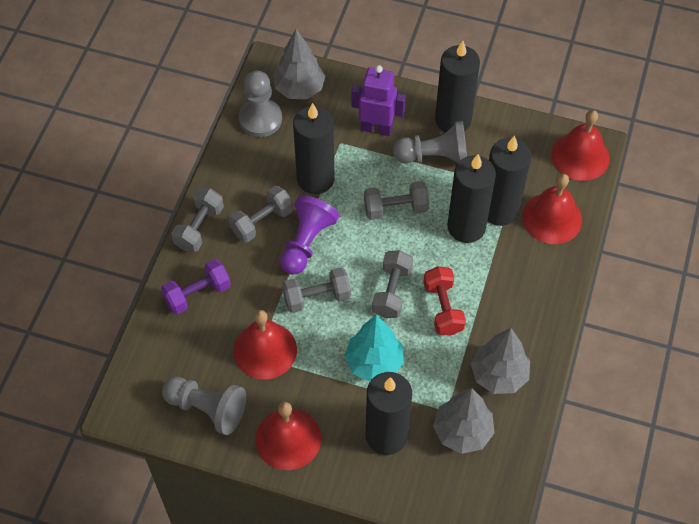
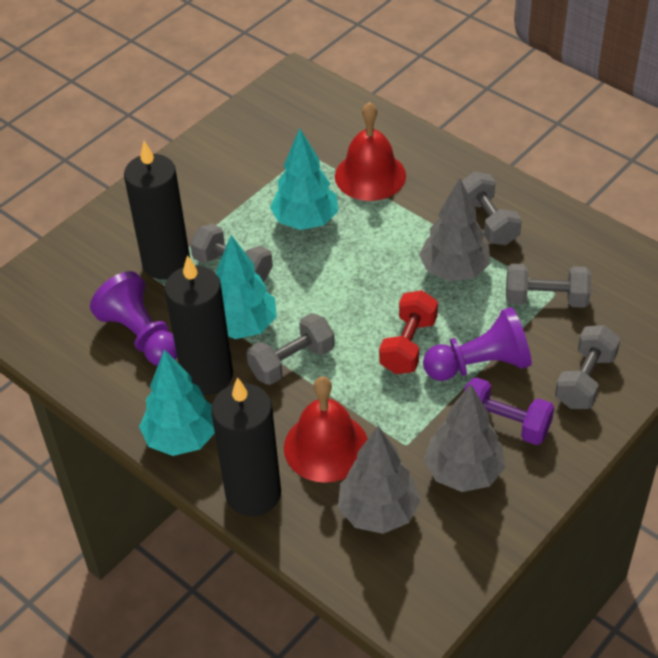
black candle: 5 -> 3
grey pawn: 3 -> 0
purple pawn: 1 -> 2
purple robot: 1 -> 0
red bell: 4 -> 2
turquoise tree: 1 -> 3

